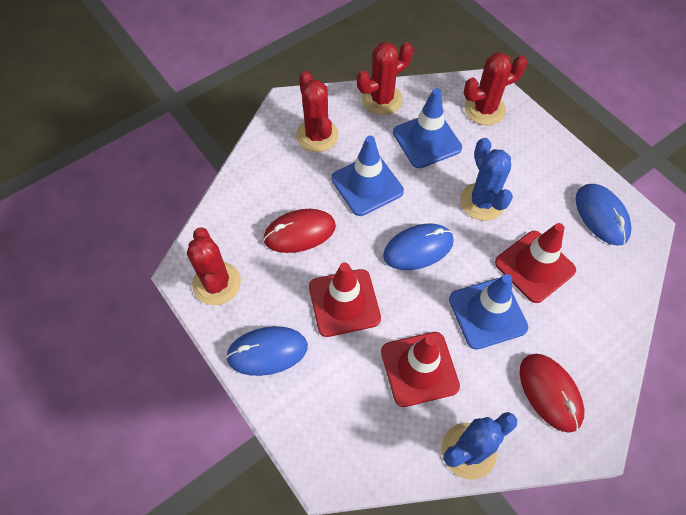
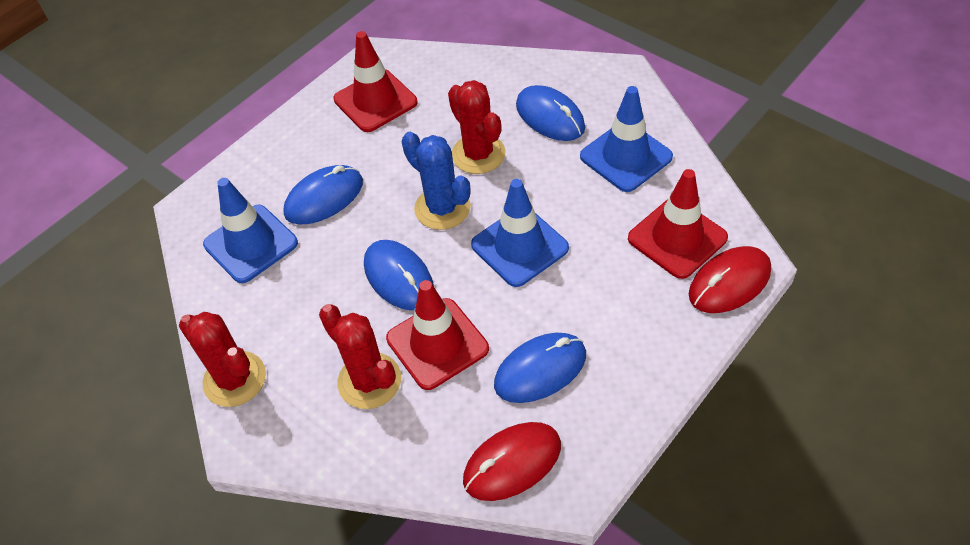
blue cactus: 2 -> 1
blue mouse: 3 -> 4
red cactus: 4 -> 3

